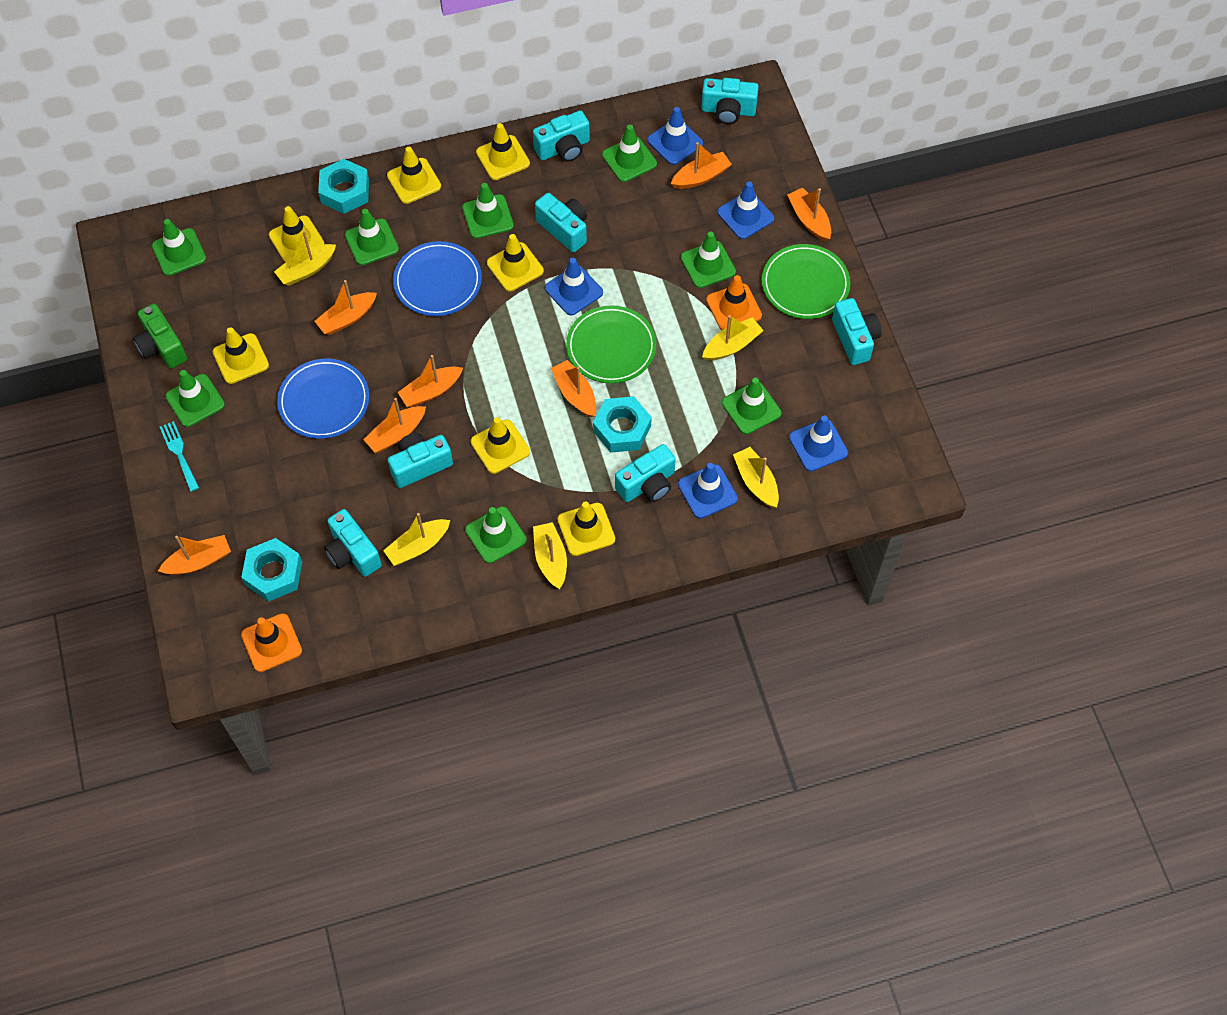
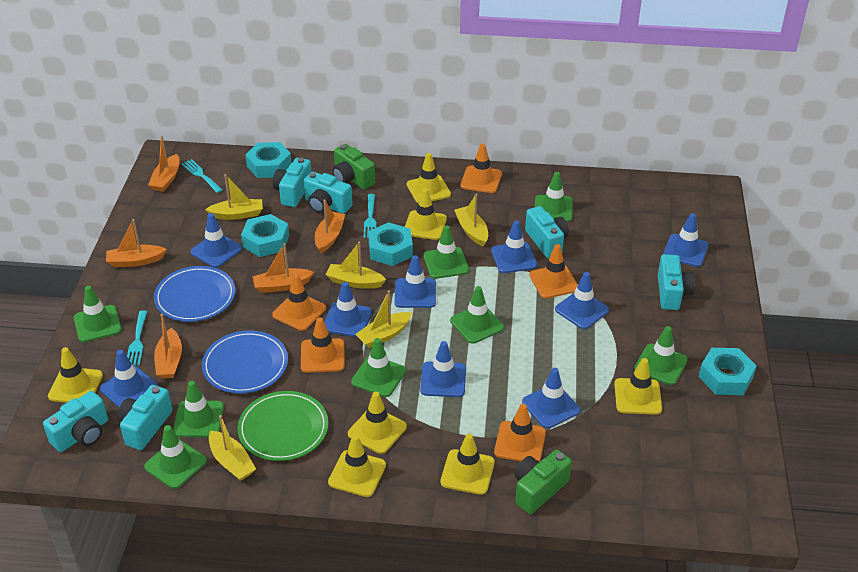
blue traffic cone: 5 -> 9
green camera: 1 -> 2
green plate: 2 -> 1
orange boat: 7 -> 5
orange traffic cone: 2 -> 5
turquoise camera: 7 -> 6
turquoise fork: 1 -> 3
turquoise nut: 3 -> 4

